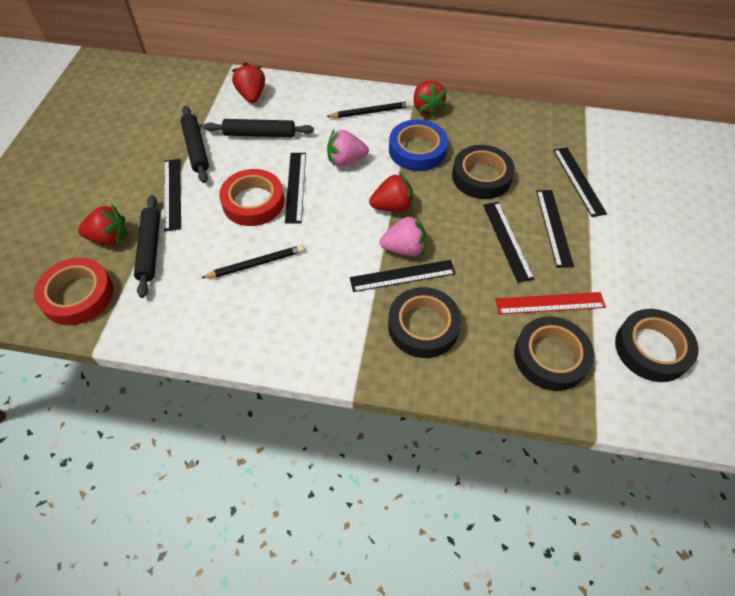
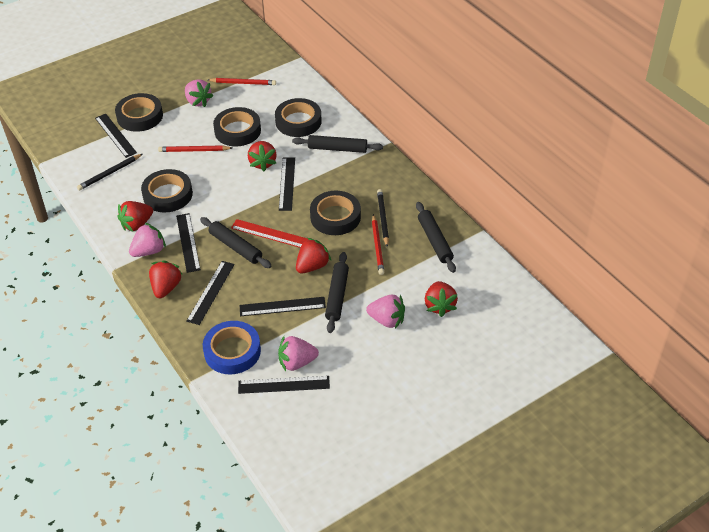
black rolling pin: 3 -> 4
black tape: 4 -> 5
pink strawberry: 2 -> 4
red pencil: 0 -> 3
red strawberry: 4 -> 5
red tape: 2 -> 0

